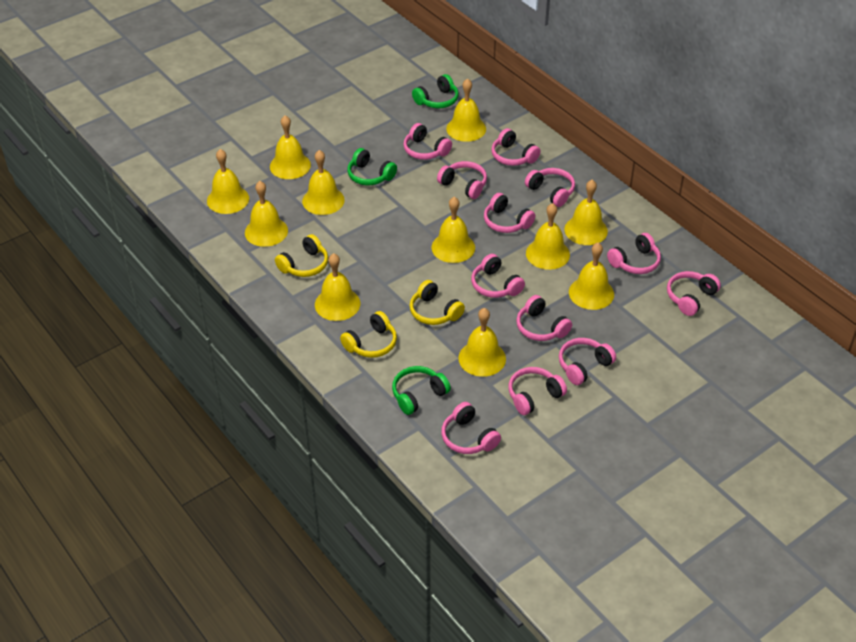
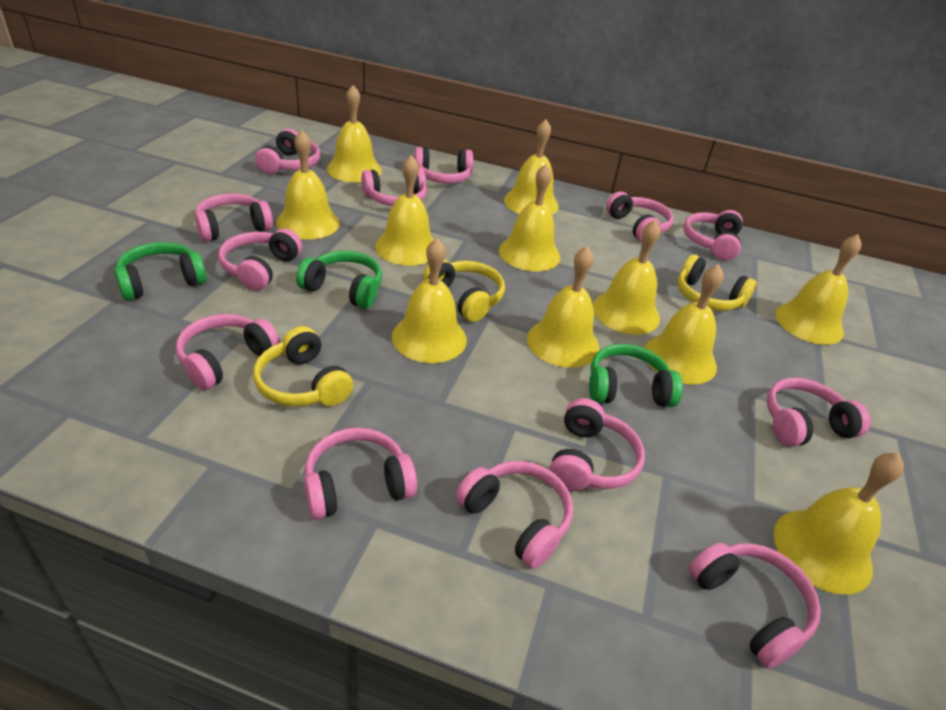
pink headphones: 12 -> 13

